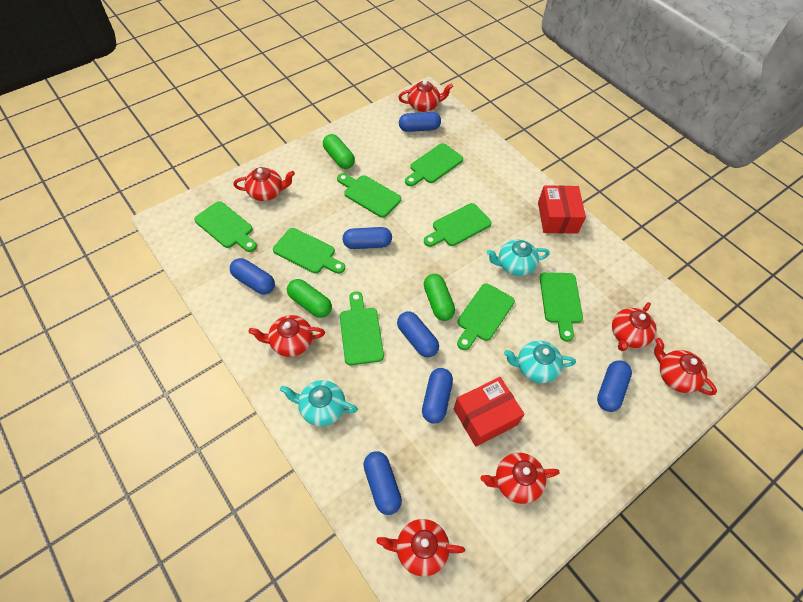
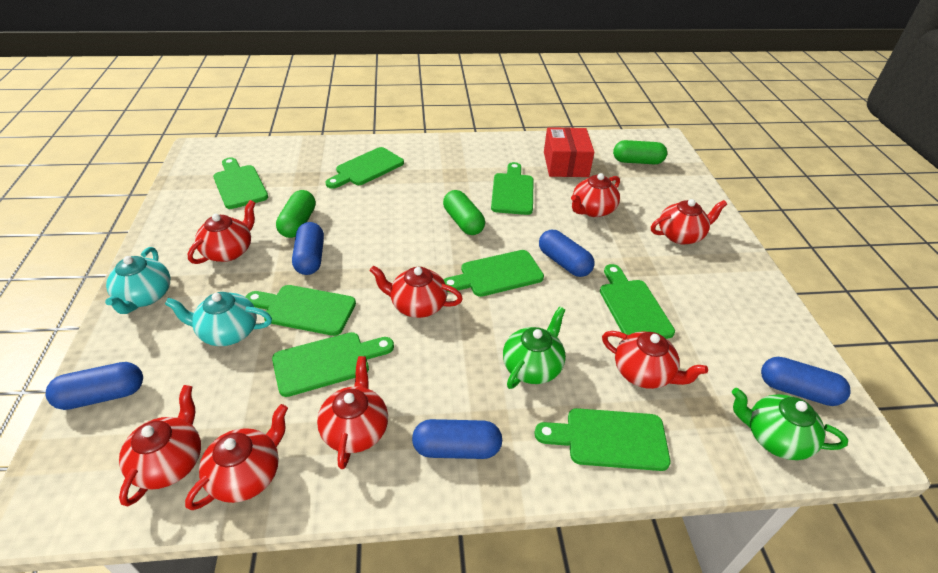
blue capsule: 7 -> 5
green teapot: 0 -> 2
red box: 2 -> 1
red teapot: 7 -> 8
turquoise teapot: 3 -> 2

